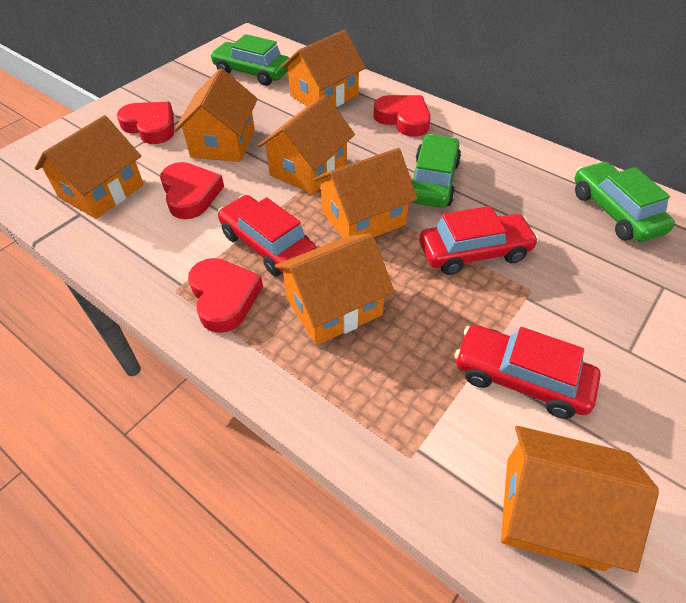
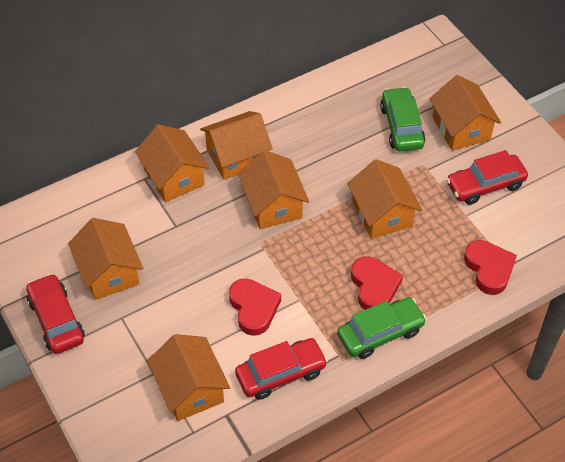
green car: 3 -> 2
red heart: 4 -> 3

